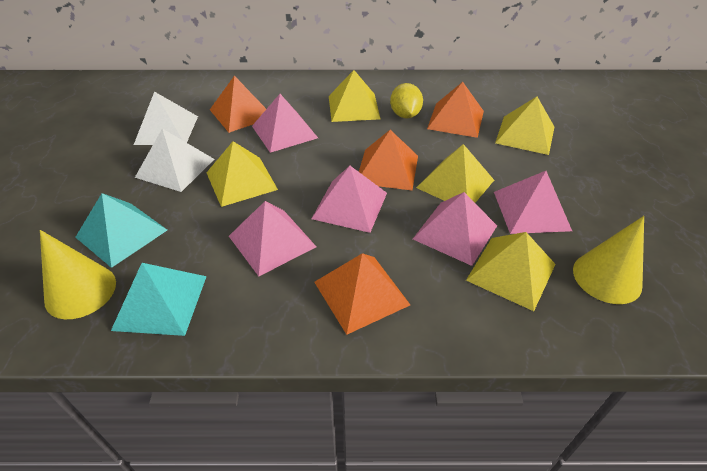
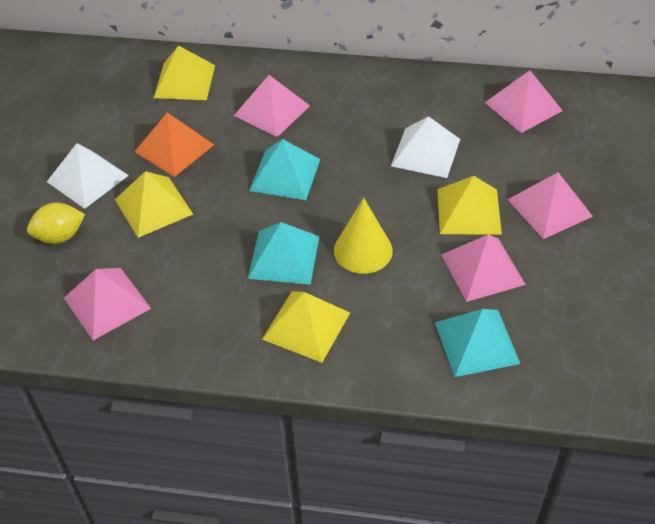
orange pyramid: 4 -> 1
turquoise pyramid: 2 -> 3
yellow cone: 2 -> 1
yellow pyramid: 5 -> 4

